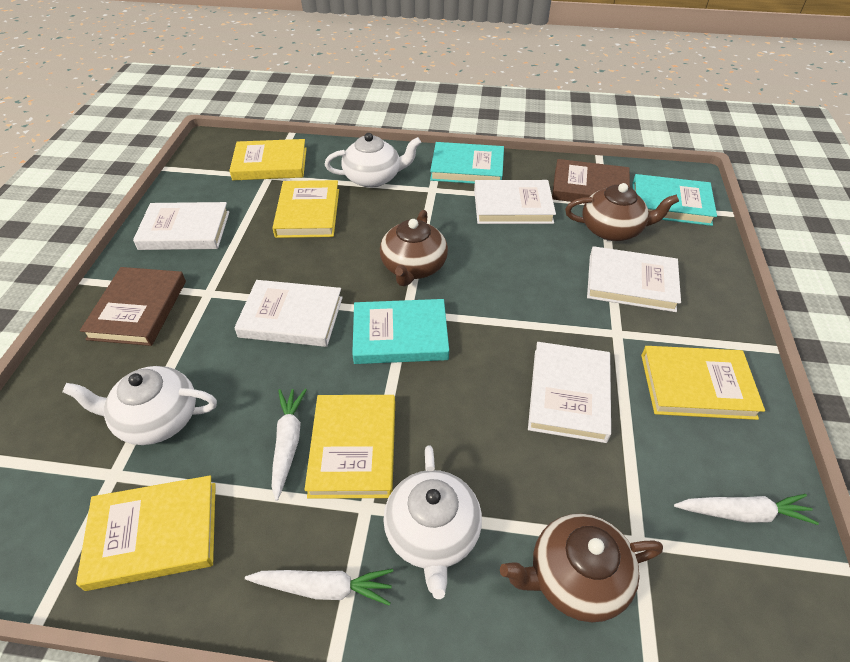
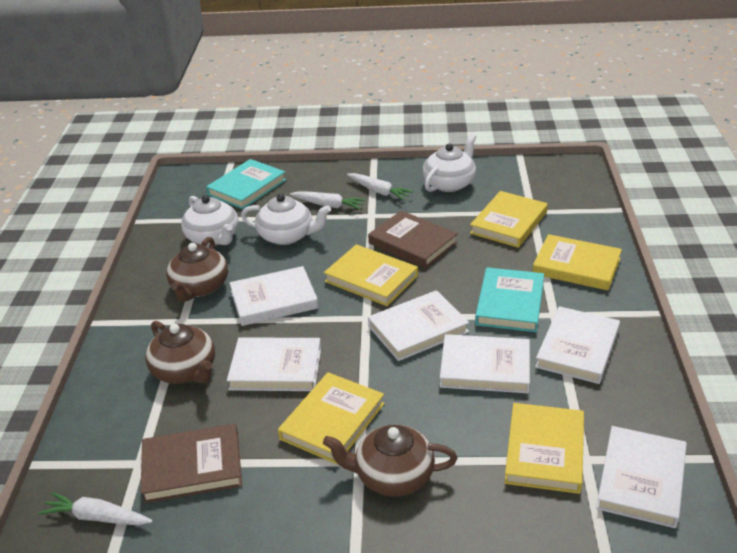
turquoise book: 3 -> 2
white book: 5 -> 6

